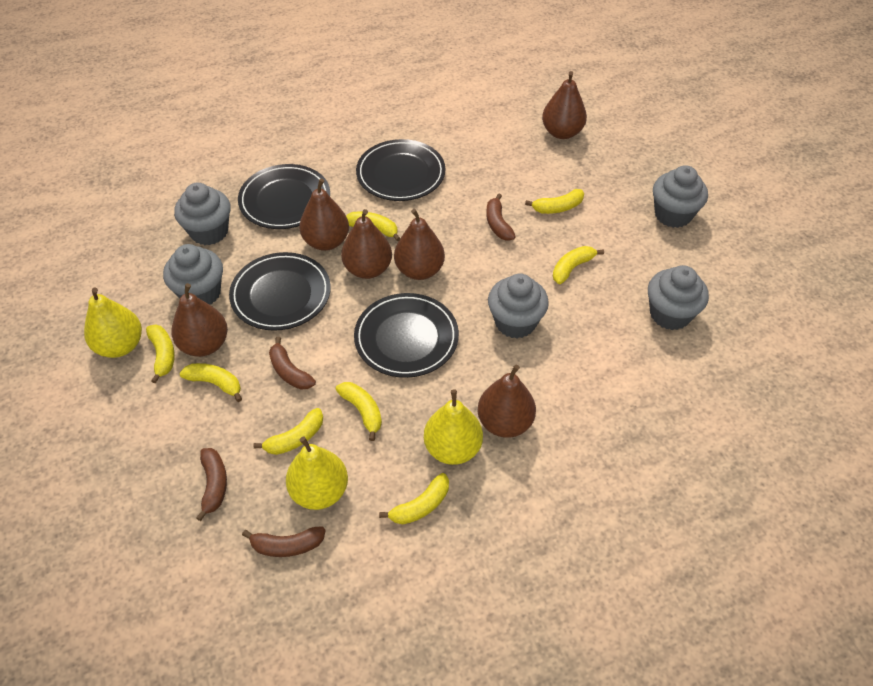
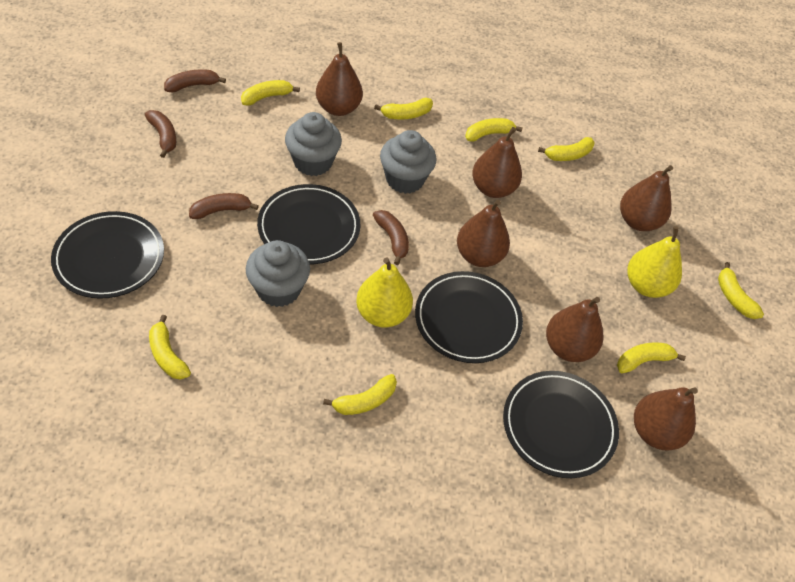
grey cupcake: 5 -> 3
yellow pear: 3 -> 2

